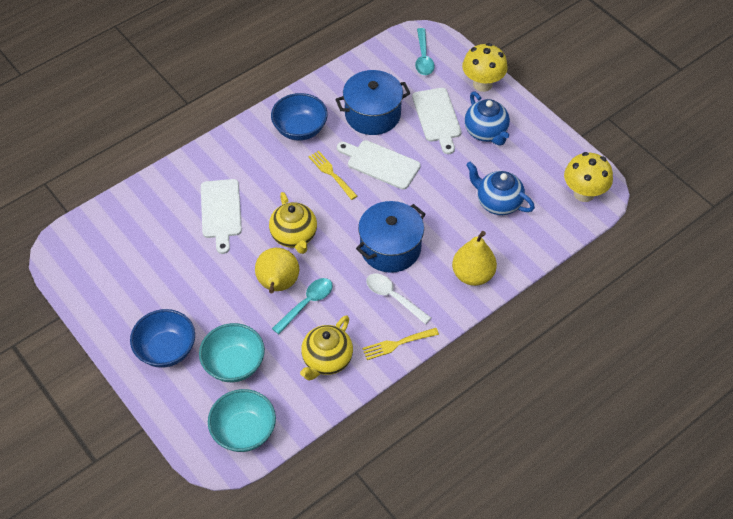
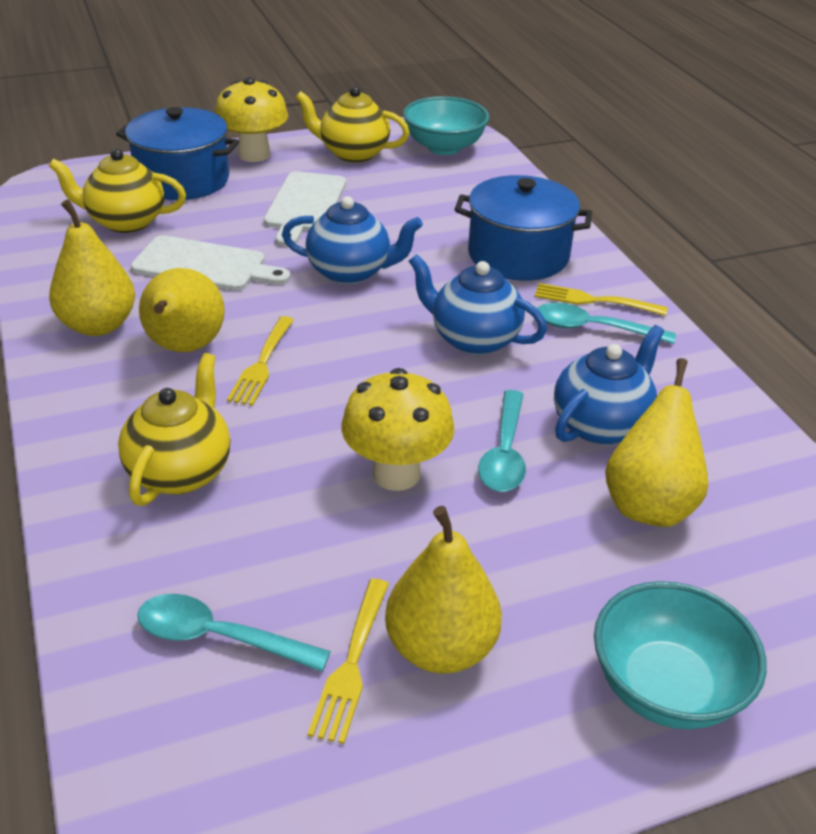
blue bowl: 2 -> 0
blue teapot: 2 -> 3
turquoise spoon: 2 -> 3
white cutting board: 3 -> 2
white spoon: 1 -> 0
yellow fork: 2 -> 3
yellow pear: 2 -> 4
yellow teapot: 2 -> 3

